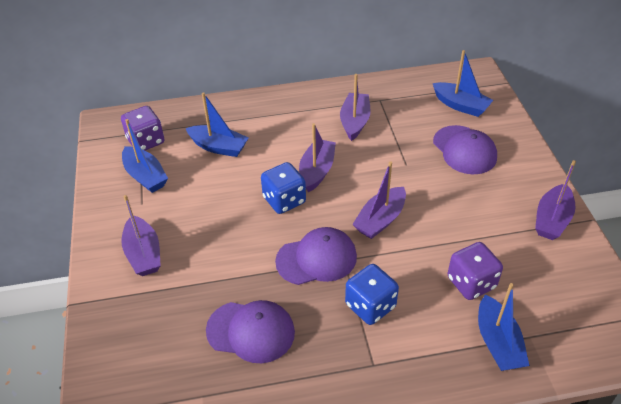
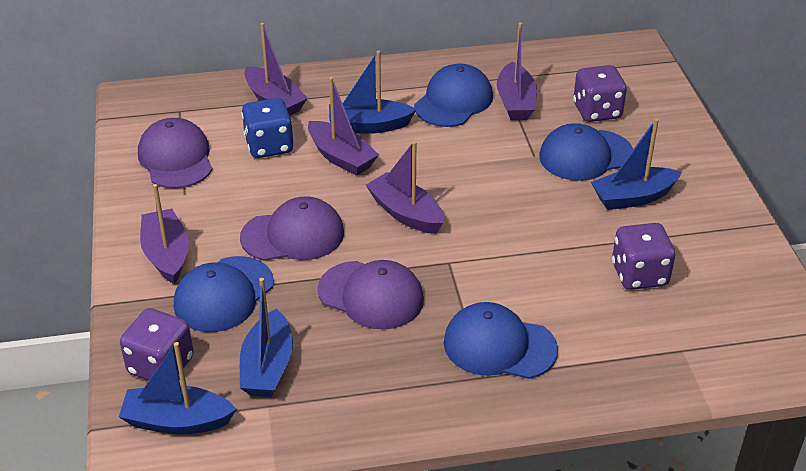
blue cap: 0 -> 4
blue dice: 2 -> 1
purple dice: 2 -> 3

